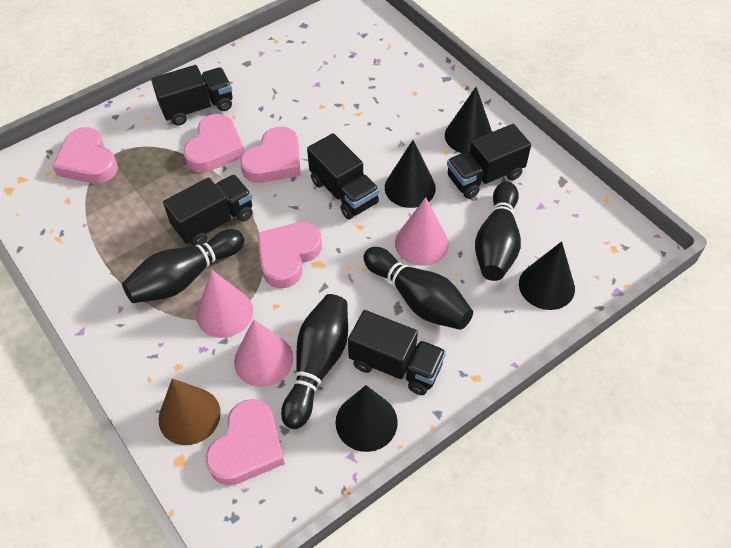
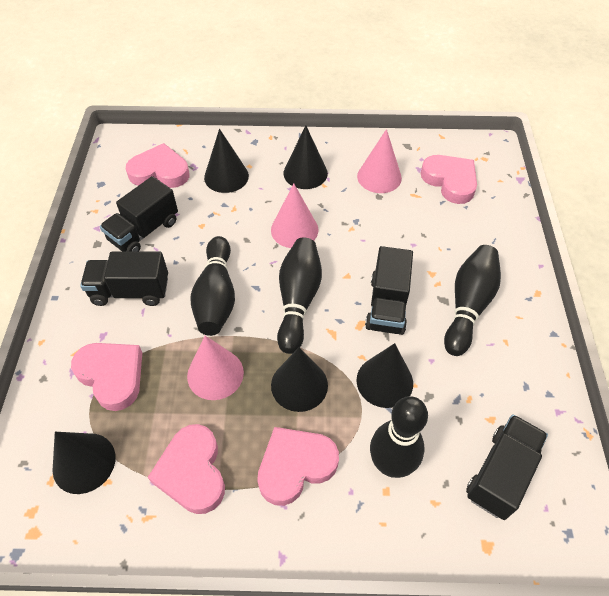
black cone: 4 -> 5
black truck: 5 -> 4
brown cone: 1 -> 0

